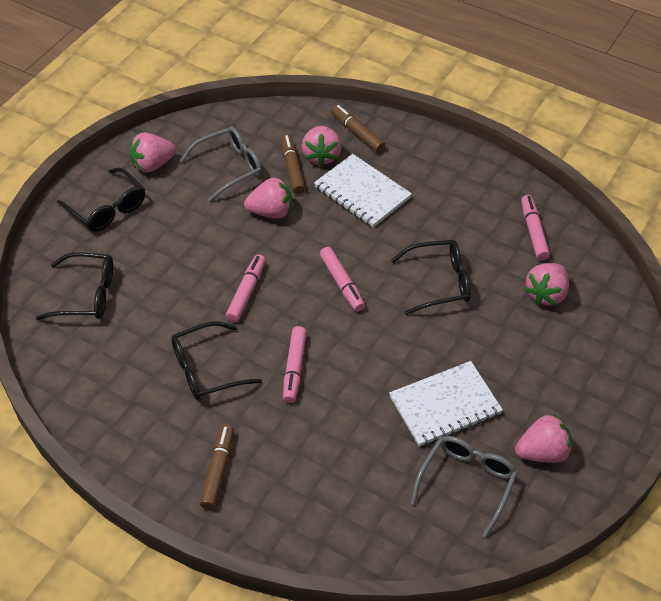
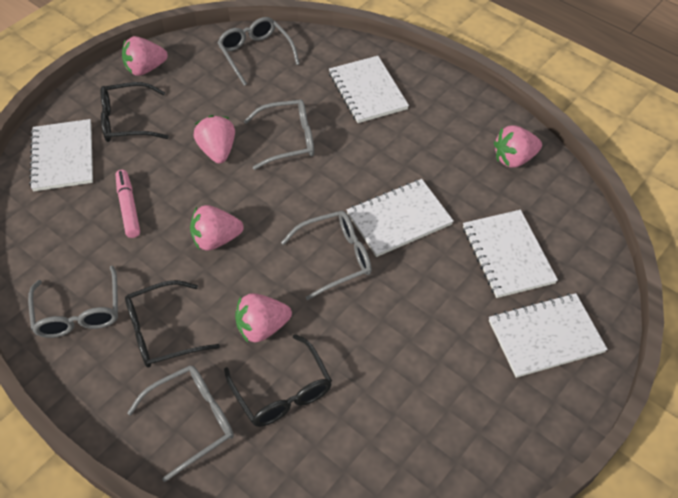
black glasses: 4 -> 3
brown marker: 3 -> 0
grey glasses: 2 -> 5
pink marker: 4 -> 1
white notebook: 2 -> 5

